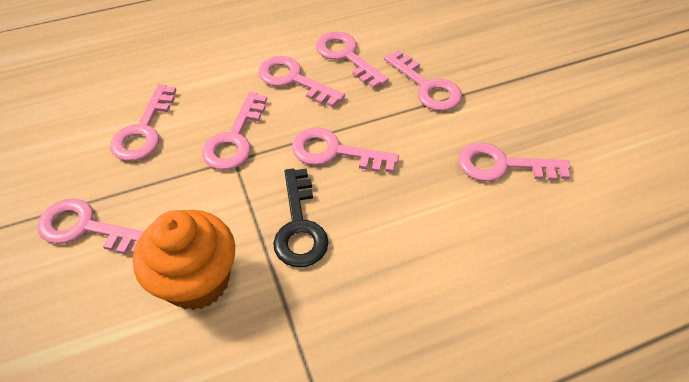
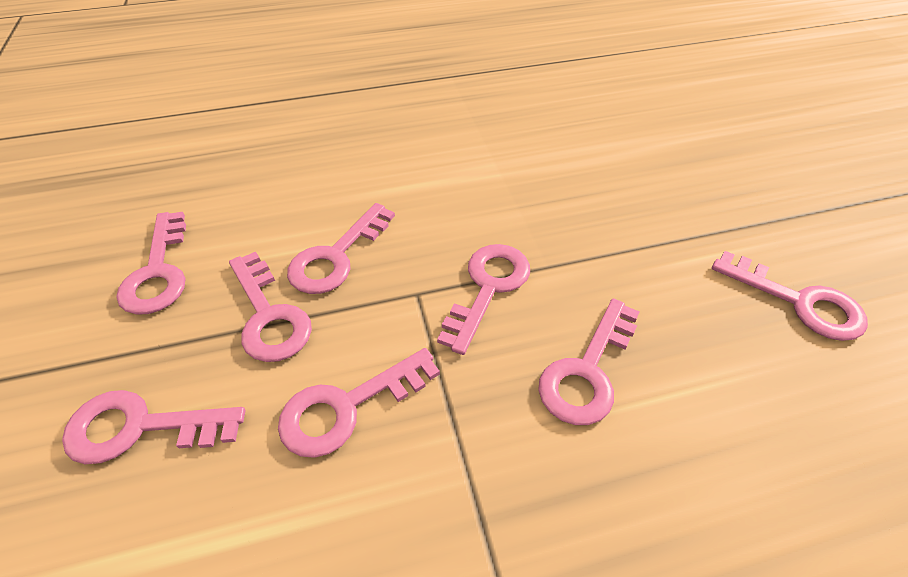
black key: 1 -> 0
orange cupcake: 1 -> 0

